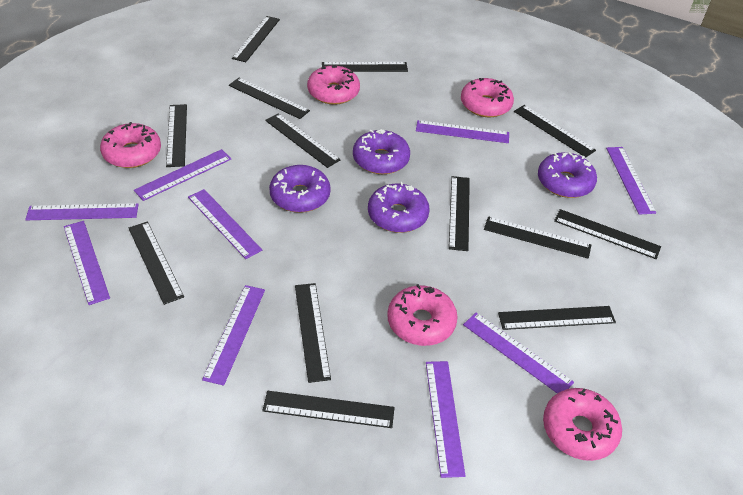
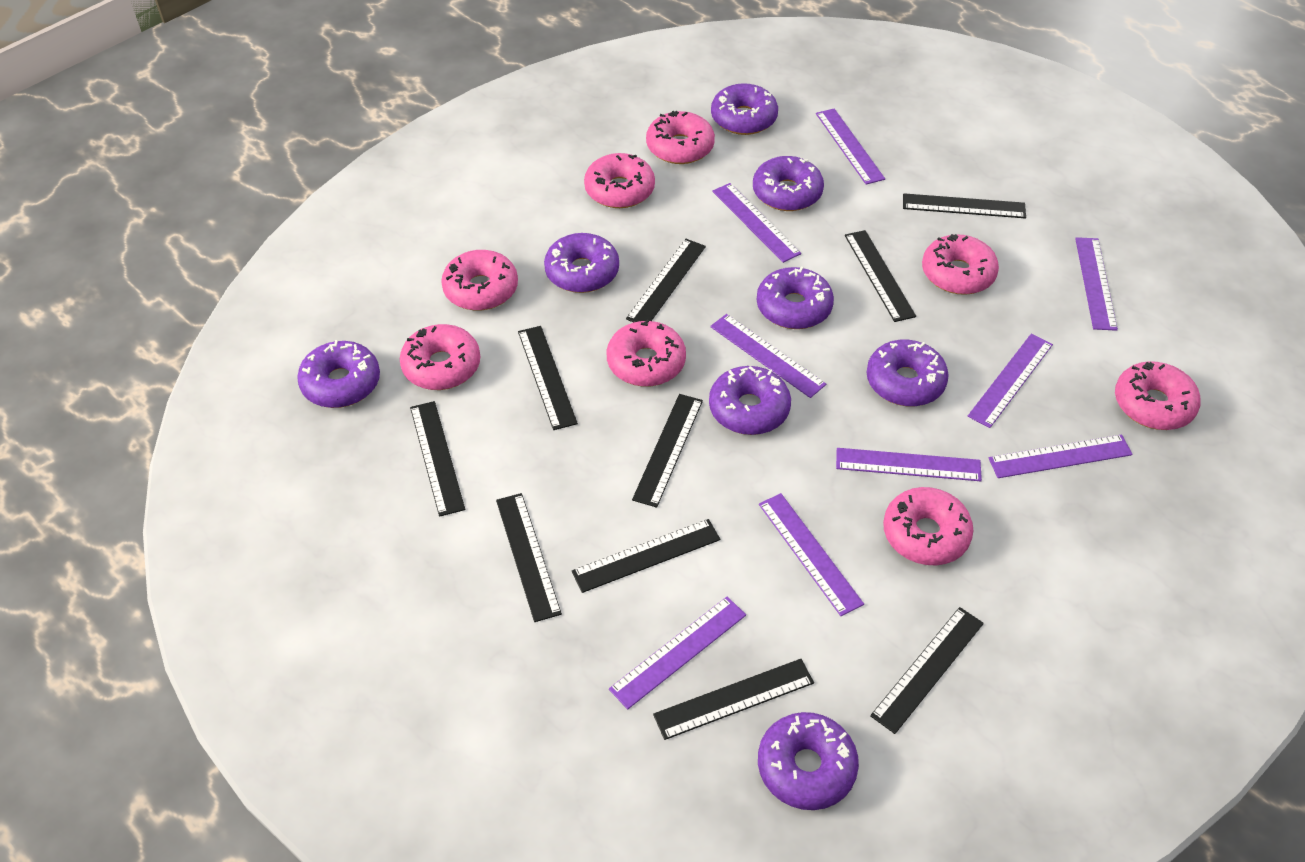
black ruler: 13 -> 10
pink donut: 5 -> 8
purple donut: 4 -> 8

